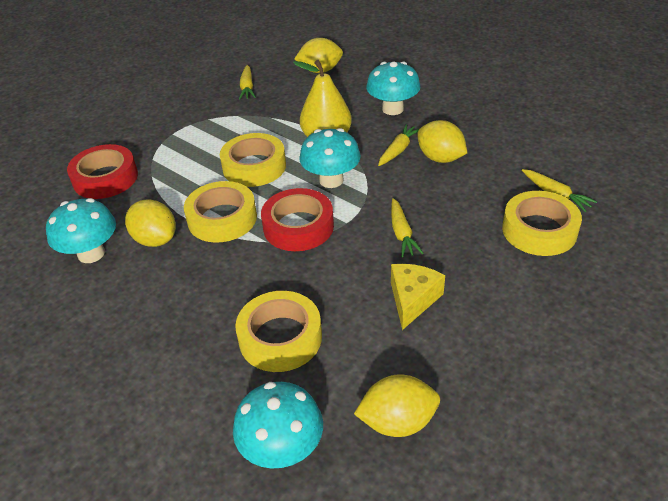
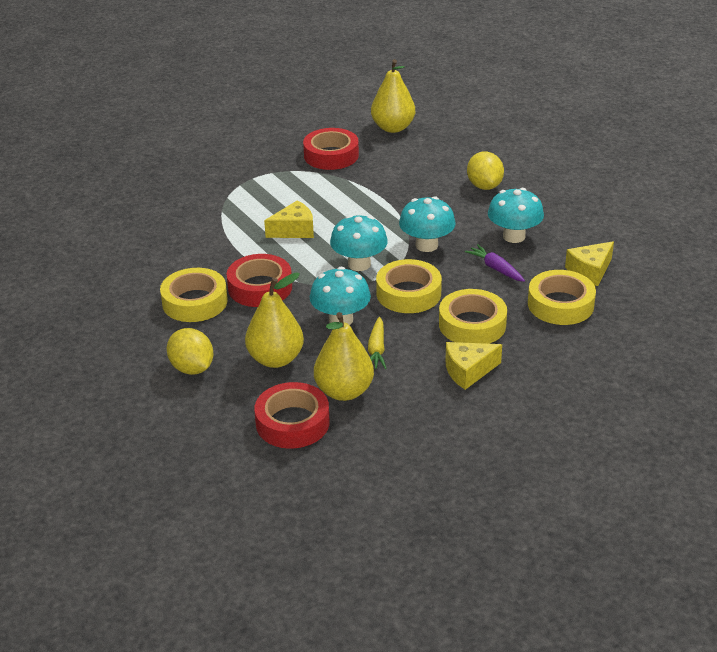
purple carrot: 0 -> 1
red tape: 2 -> 3
yellow carrot: 4 -> 1
yellow cheese: 1 -> 3
yellow lemon: 4 -> 2
yellow pear: 1 -> 3

